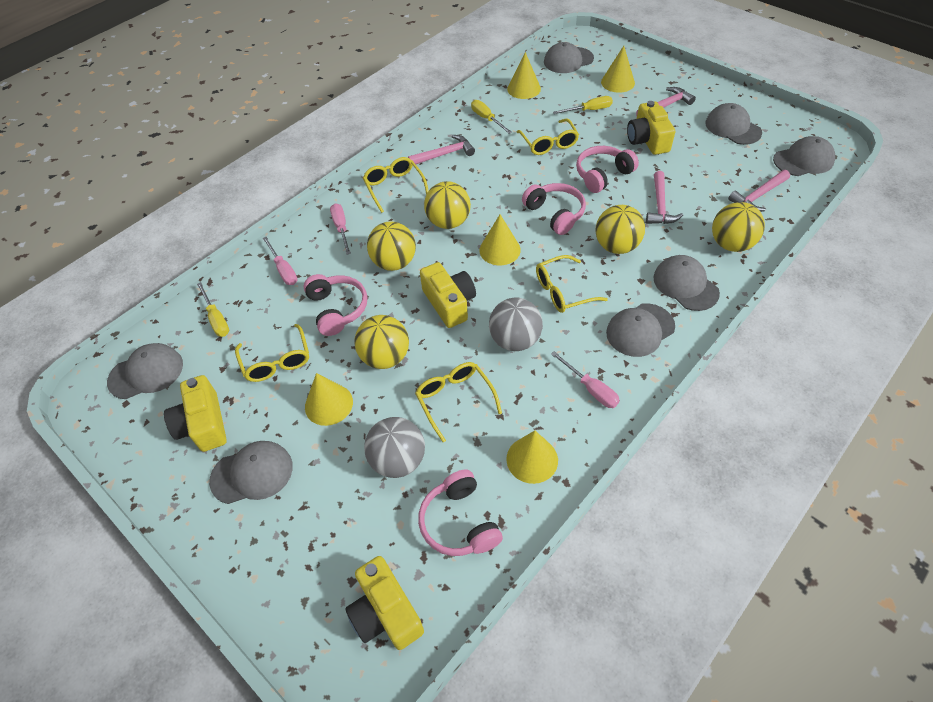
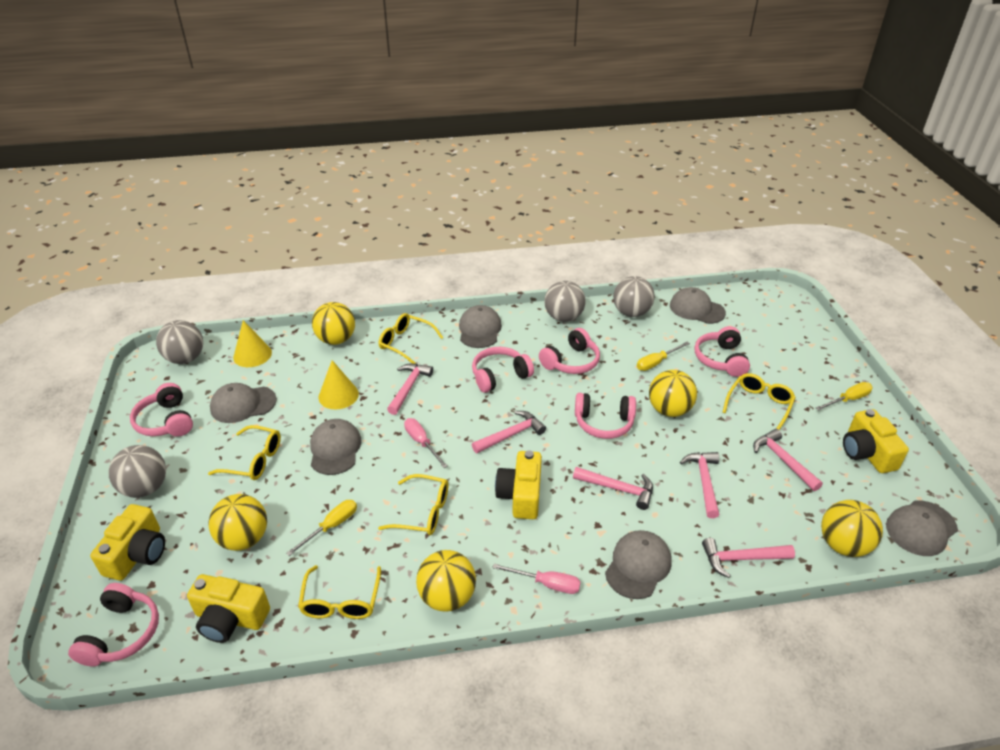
grey ball: 2 -> 4
grey cap: 7 -> 6
pink hammer: 4 -> 6
pink headphones: 4 -> 6
pink screwdriver: 3 -> 2
yellow cone: 5 -> 2

